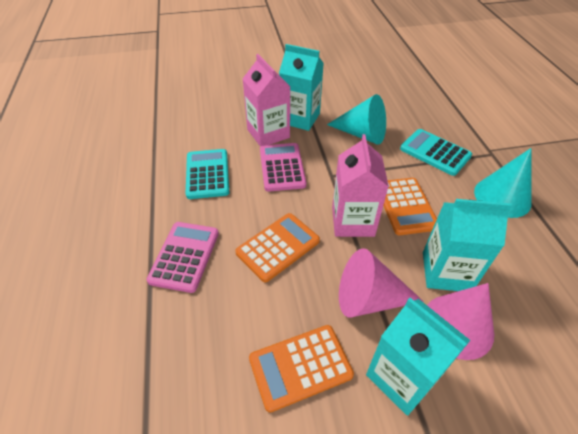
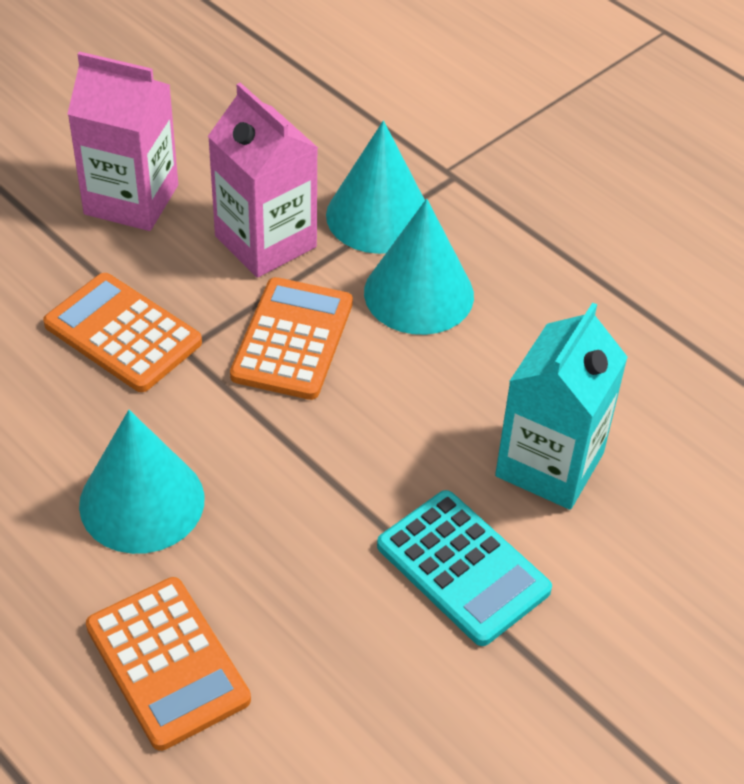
pink calculator: 2 -> 0
pink cone: 2 -> 0
turquoise calculator: 2 -> 1
turquoise carton: 3 -> 1
turquoise cone: 2 -> 3

